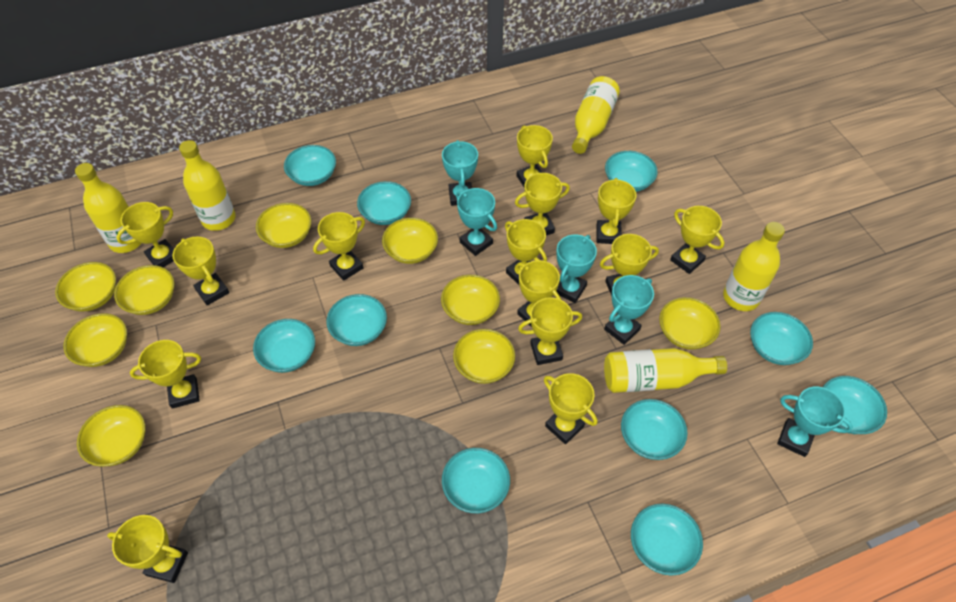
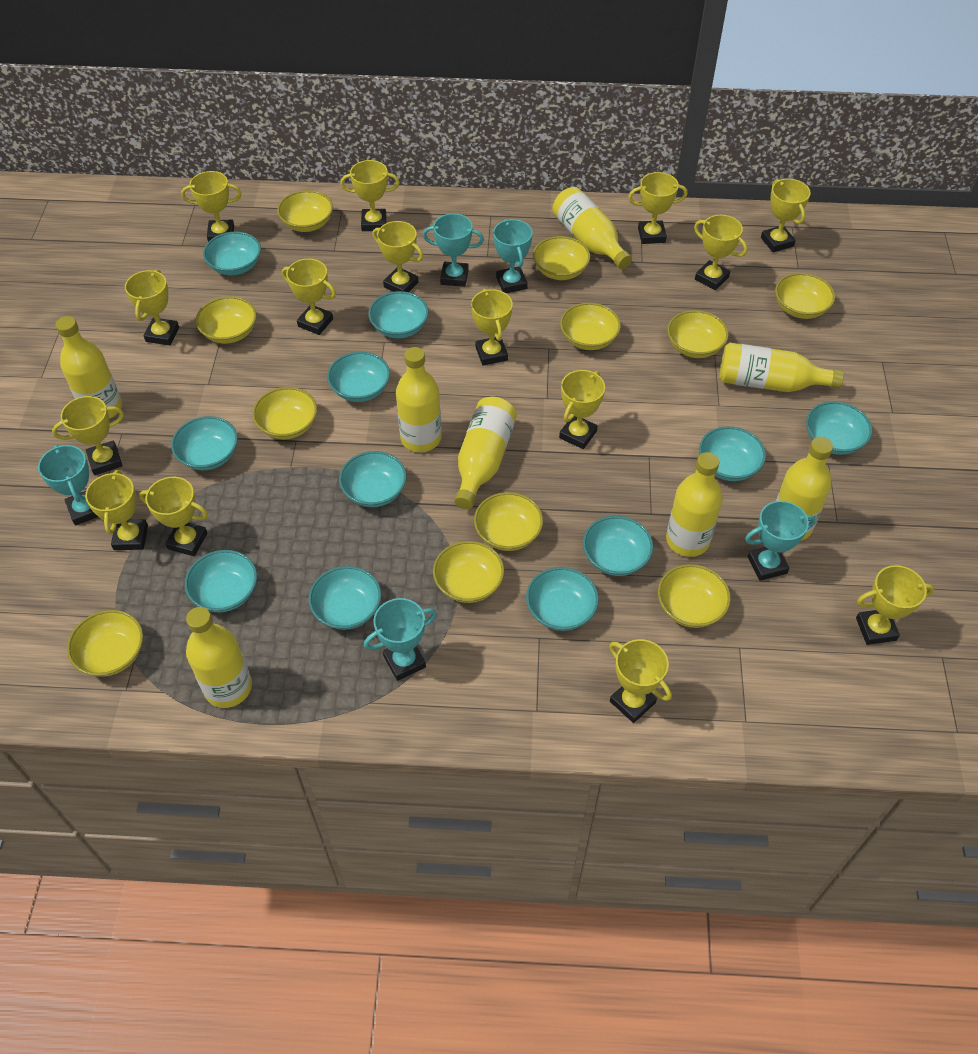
turquoise bowl: 10 -> 11
yellow bottle: 5 -> 8
yellow bowl: 9 -> 11
yellow trophy: 14 -> 15

